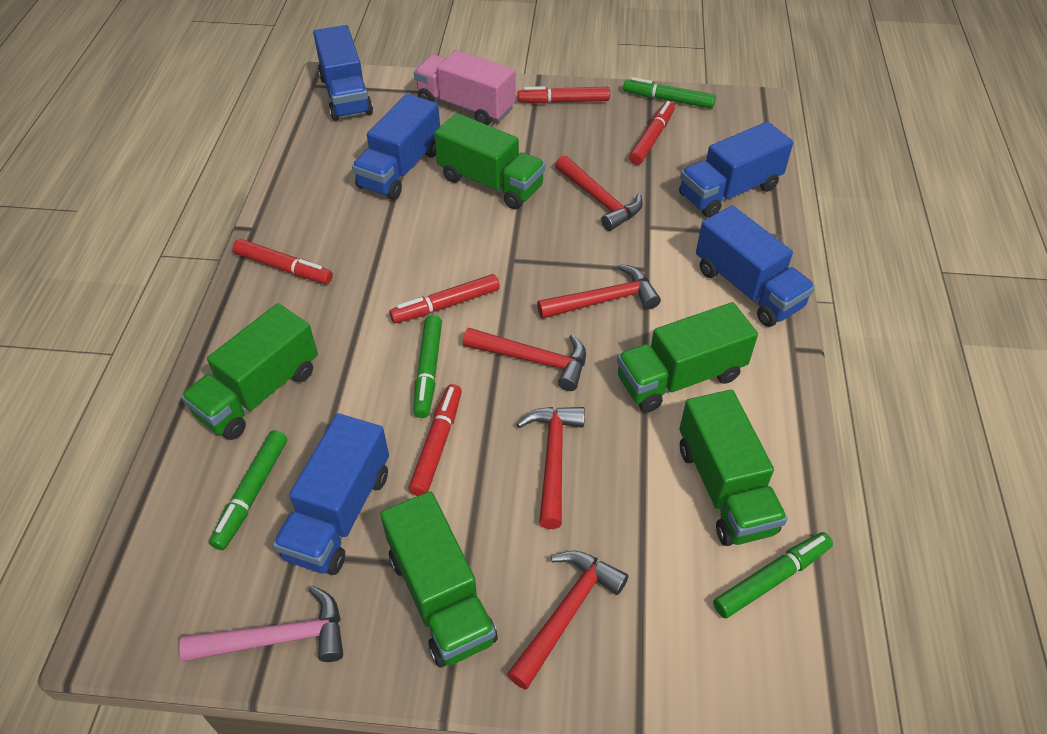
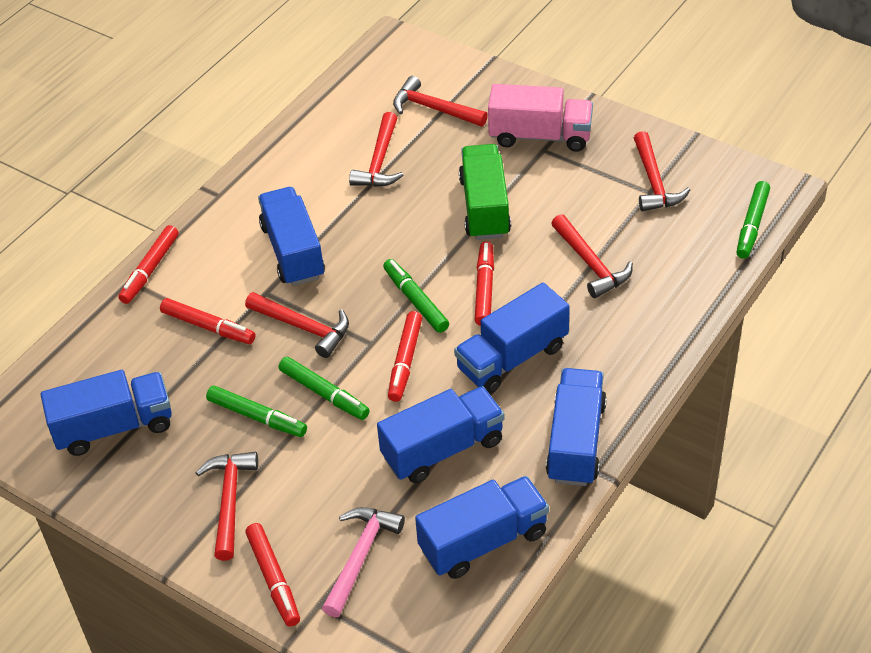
blue truck: 5 -> 6
green truck: 5 -> 1
red hammer: 5 -> 6

